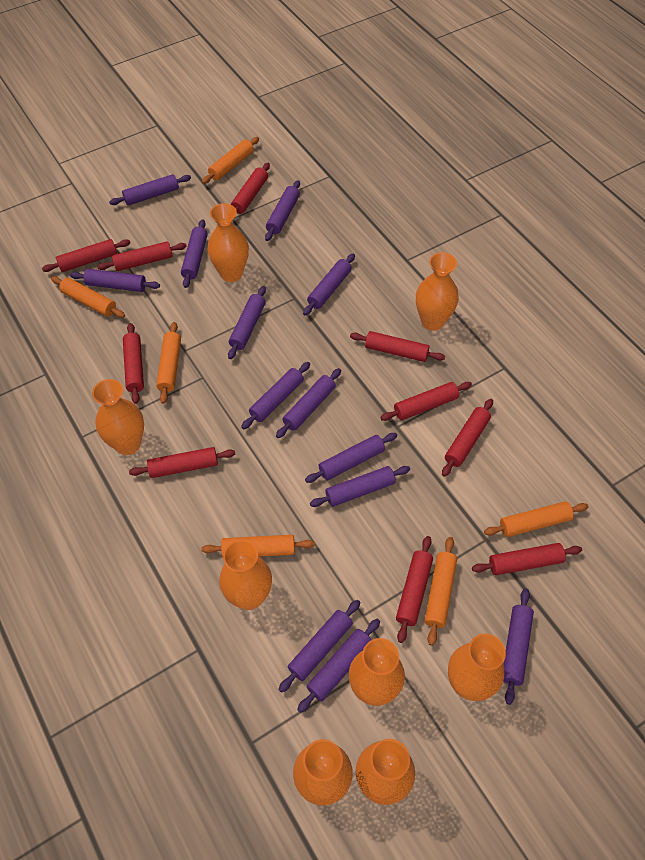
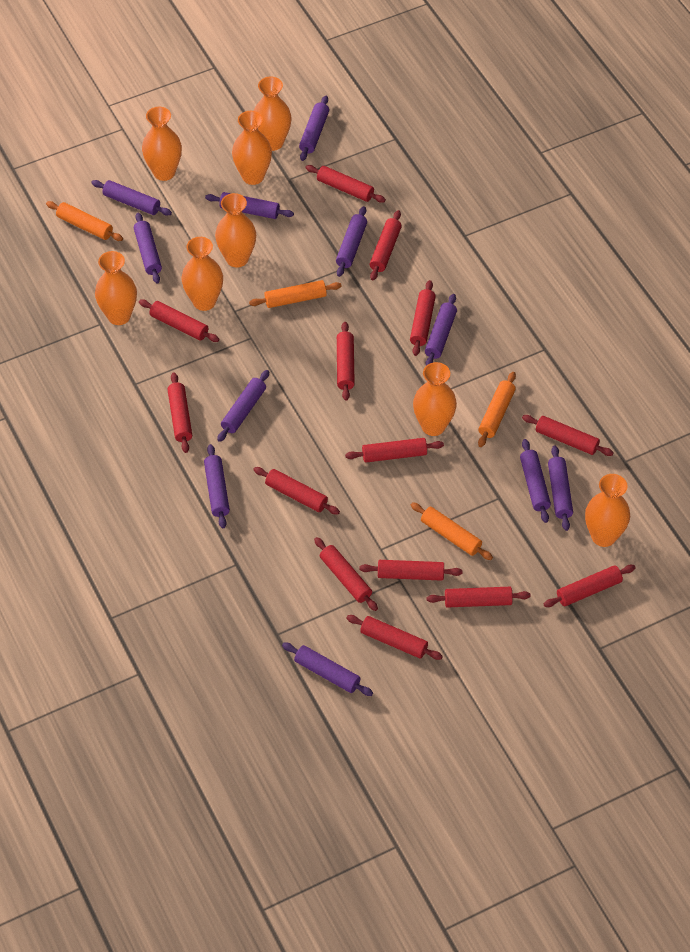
orange rolling pin: 6 -> 4
purple rolling pin: 13 -> 11
red rolling pin: 10 -> 14

